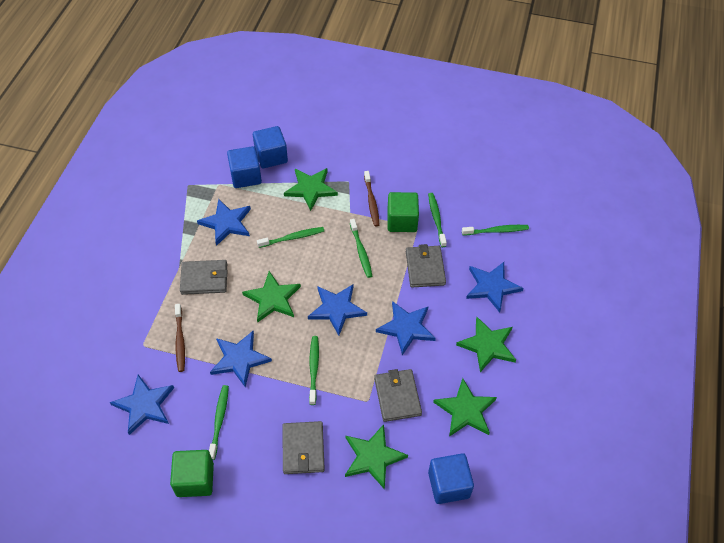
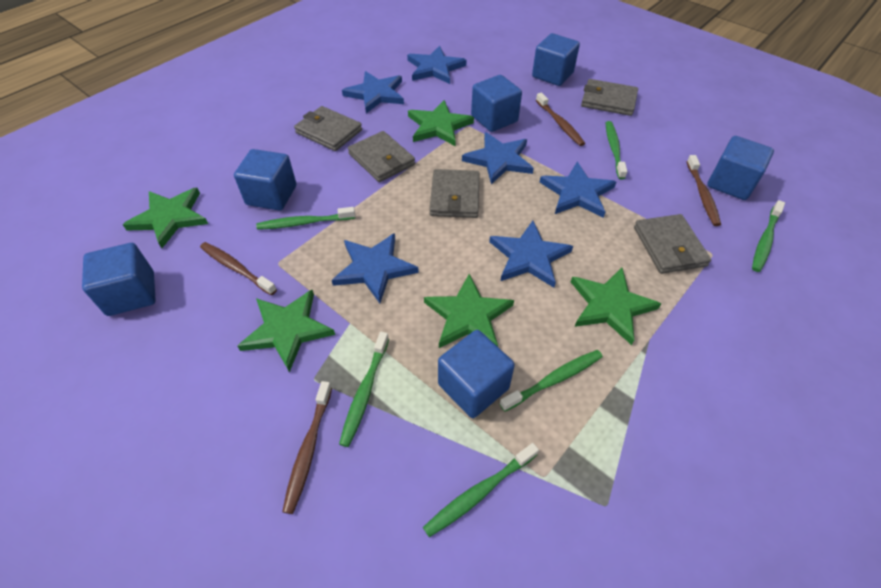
blue cube: 3 -> 6
brown toothbrush: 2 -> 4
green cube: 2 -> 0
grey wallet: 4 -> 5

